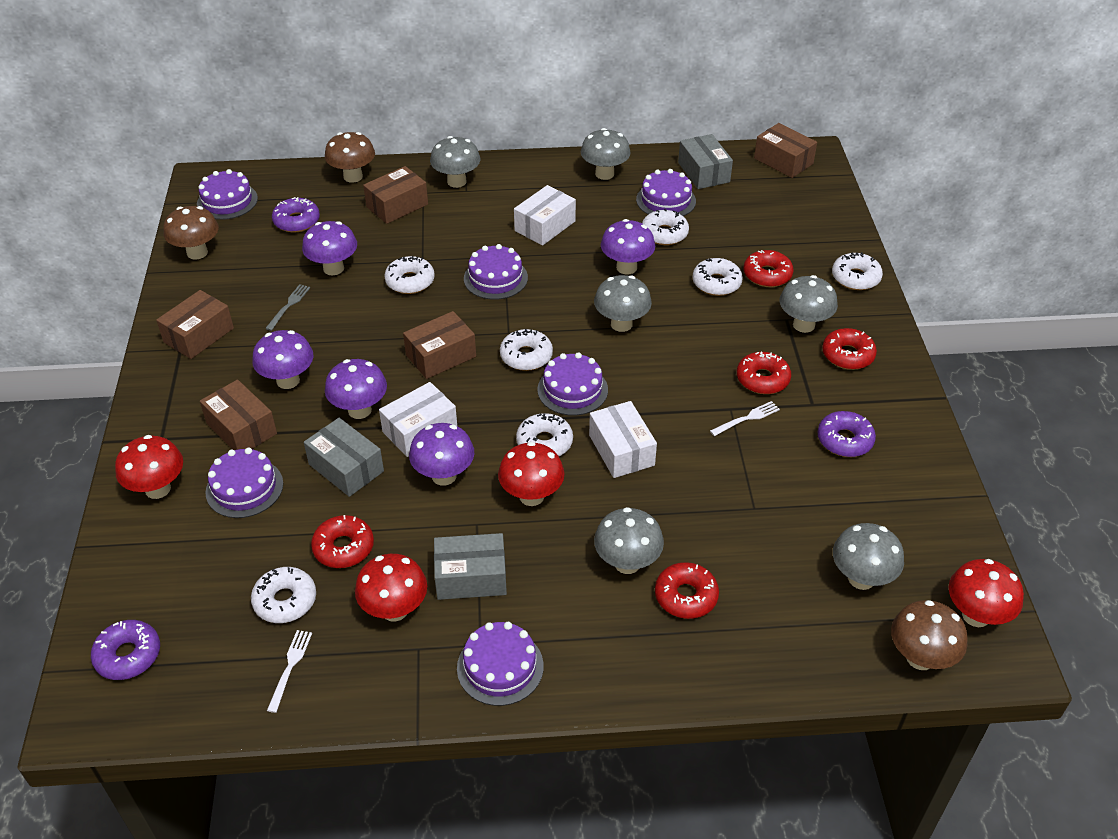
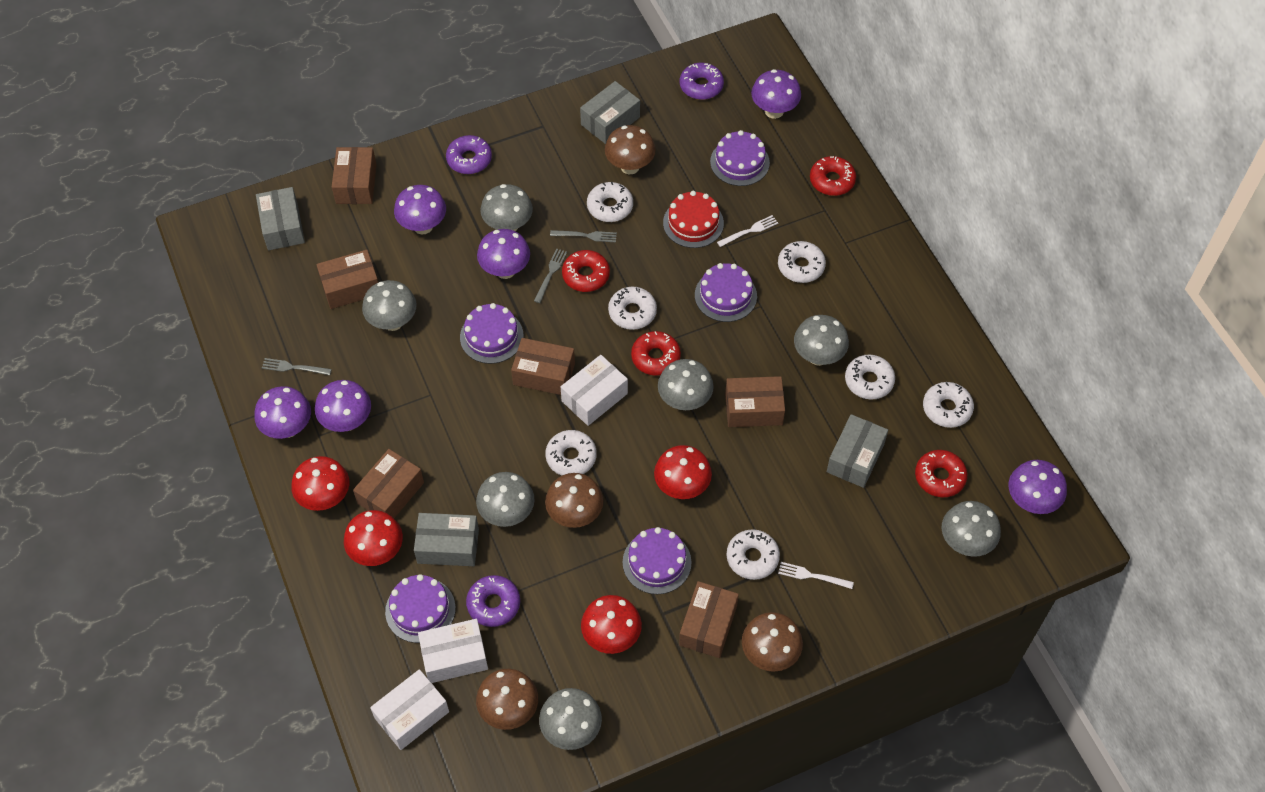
brown box: 5 -> 6
brown mushroom: 3 -> 4
grey box: 3 -> 4
grey fork: 1 -> 3
grey mushroom: 6 -> 7
purple cake: 6 -> 5
purple mushroom: 5 -> 6
red cake: 0 -> 1
red donut: 5 -> 4

